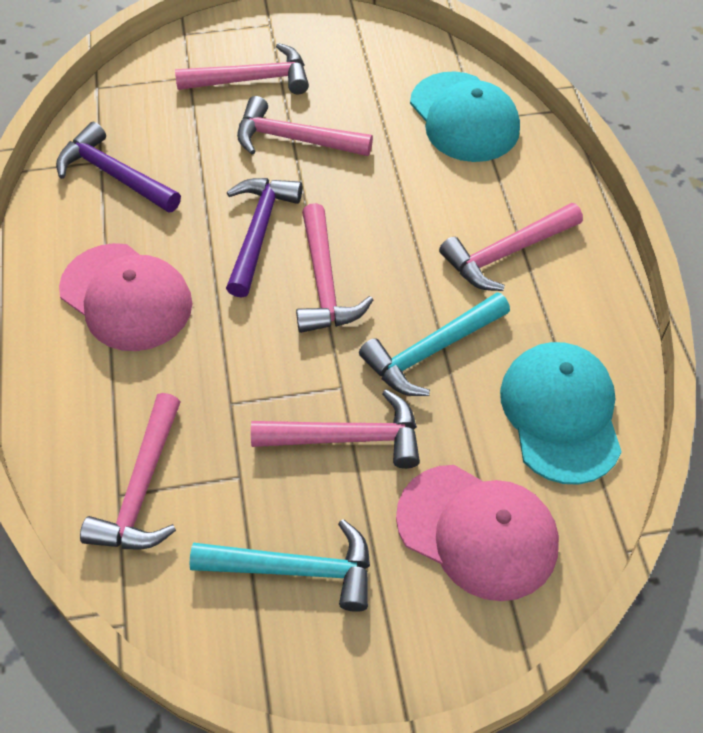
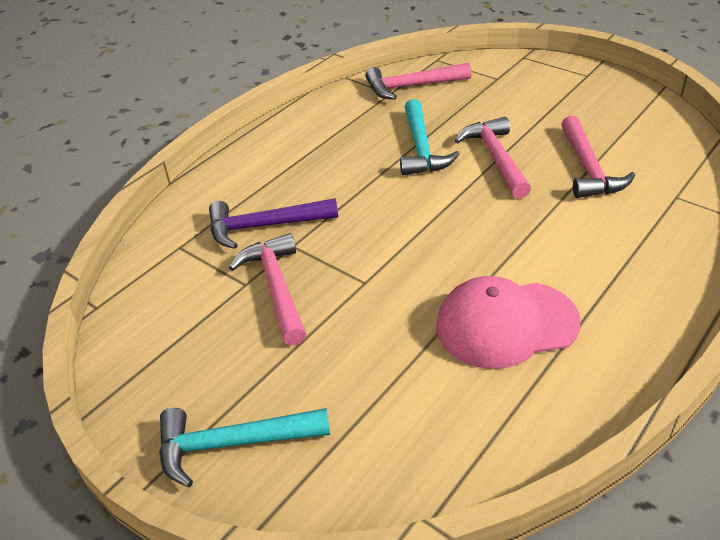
pink cap: 2 -> 1
pink hammer: 6 -> 4
purple hammer: 2 -> 1
turquoise cap: 2 -> 0

